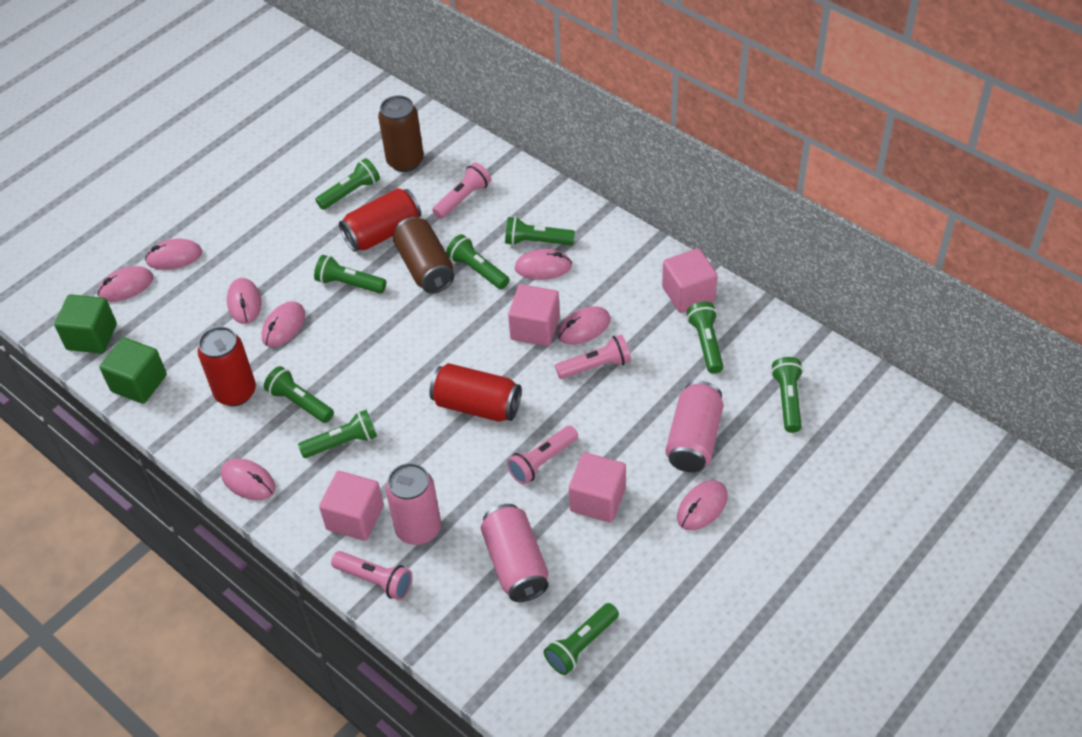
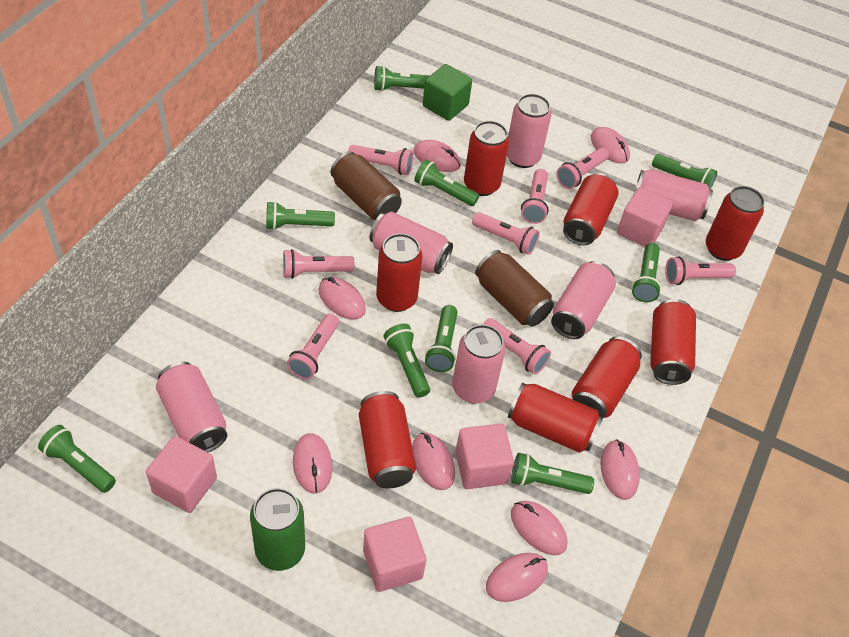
green can: 0 -> 1
green cube: 2 -> 1
pink can: 3 -> 6
pink flashlight: 4 -> 8
red can: 3 -> 8

